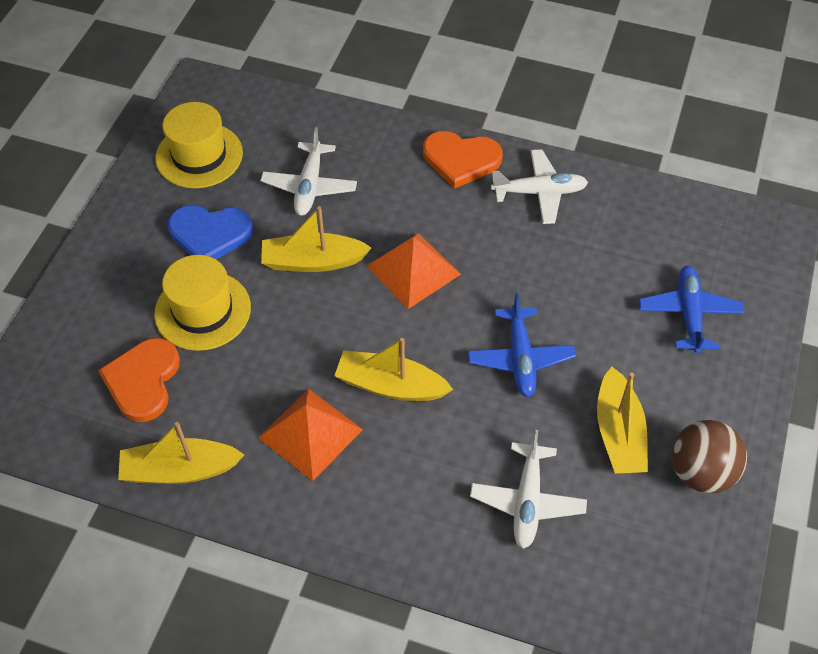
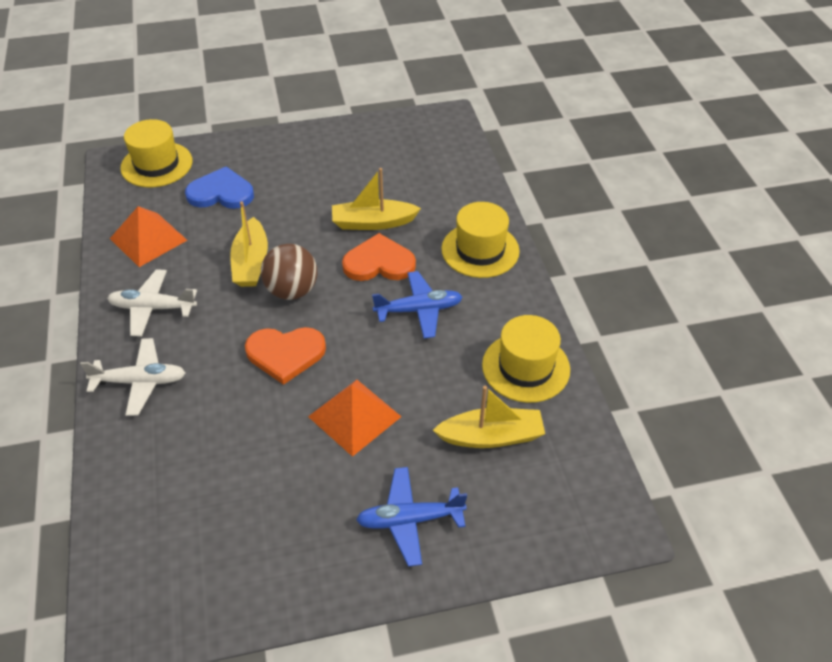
white plane: 3 -> 2
yellow boat: 4 -> 3
yellow hat: 2 -> 3

